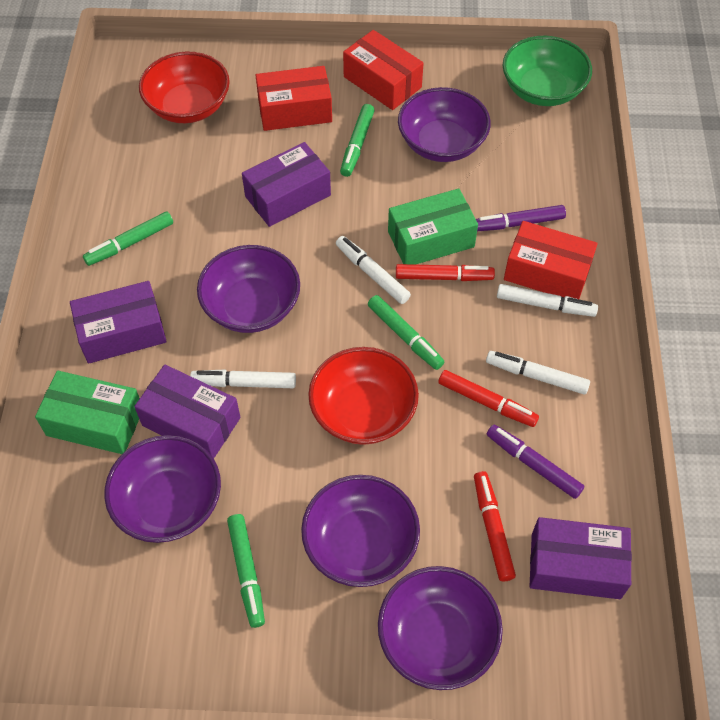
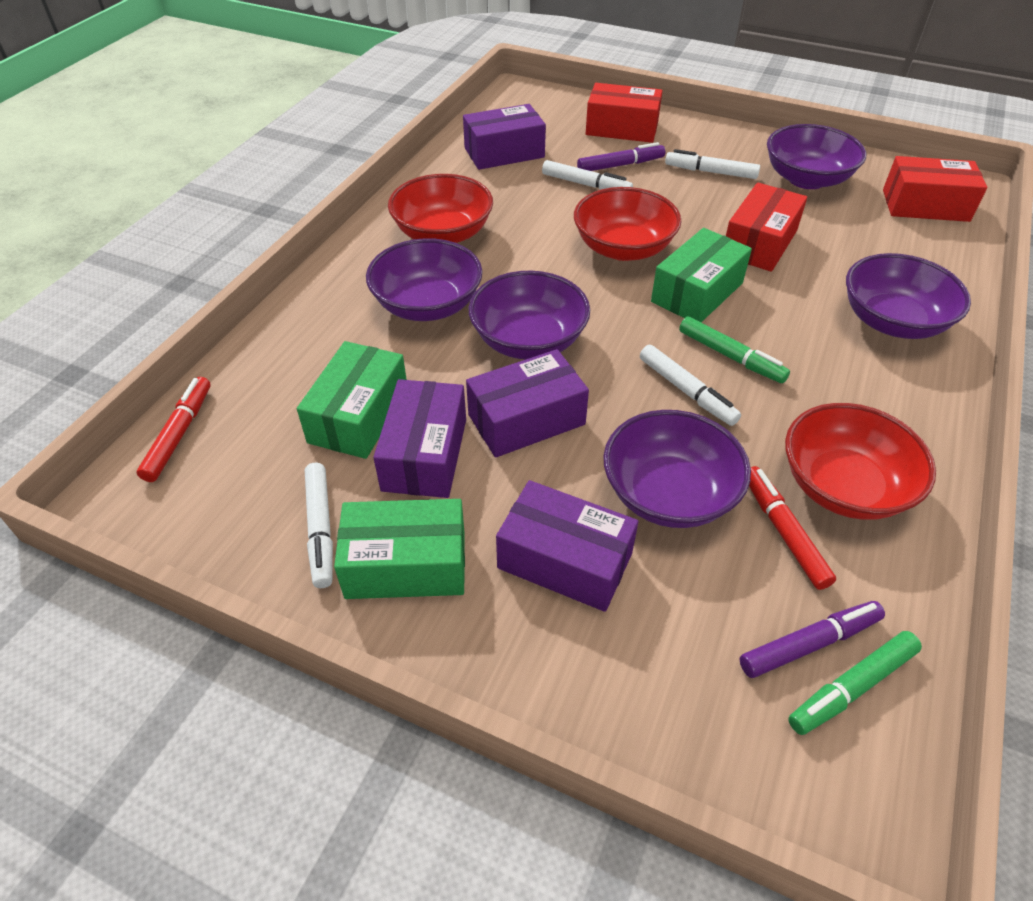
green bowl: 1 -> 0
green box: 2 -> 3
green marker: 4 -> 2
red bowl: 2 -> 3
red marker: 3 -> 2

